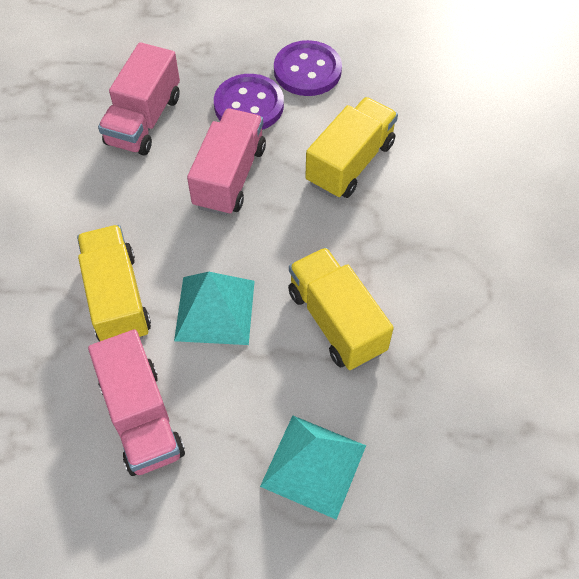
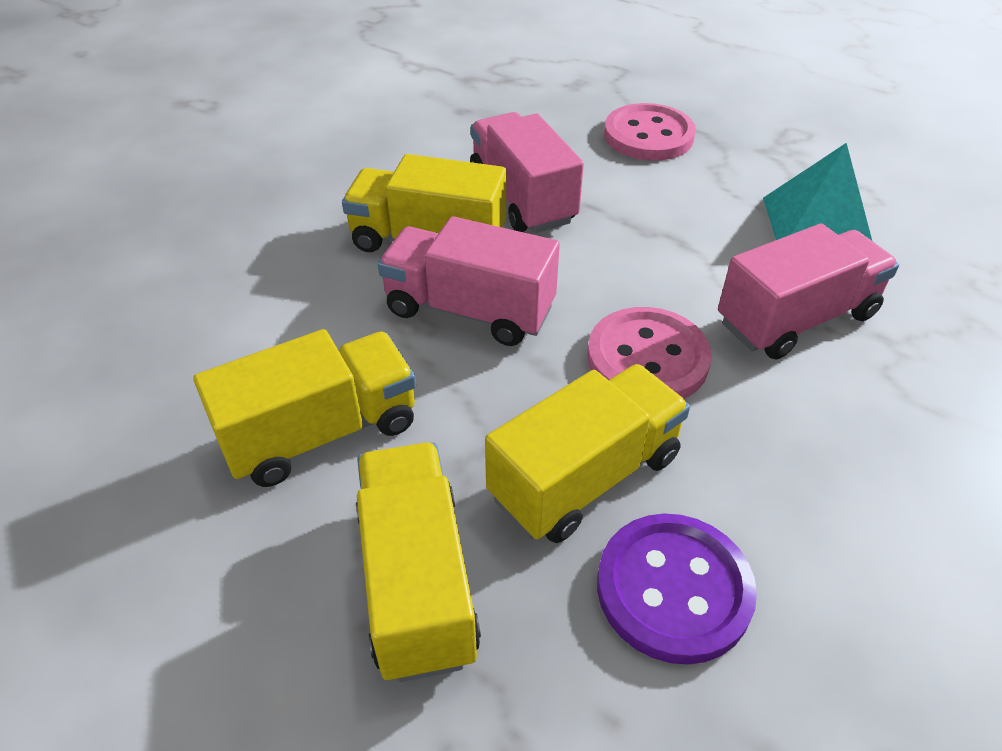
pink button: 0 -> 2
purple button: 2 -> 1
turquoise pyramid: 2 -> 1
yellow truck: 3 -> 4

